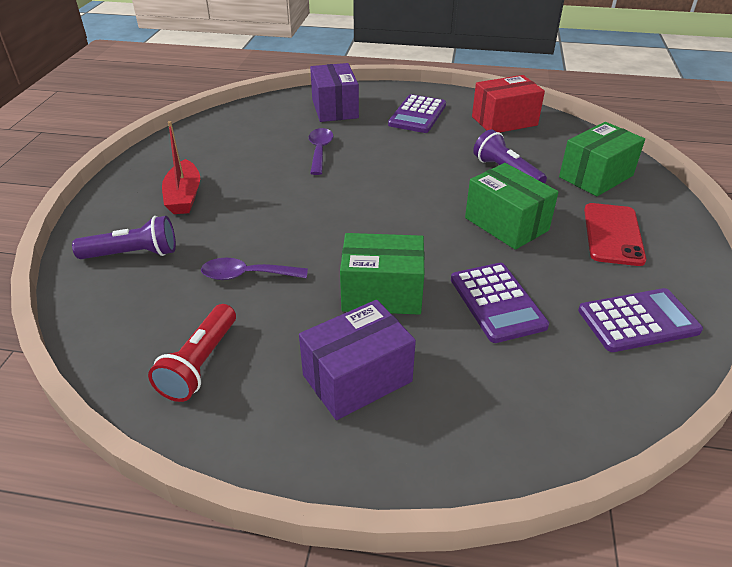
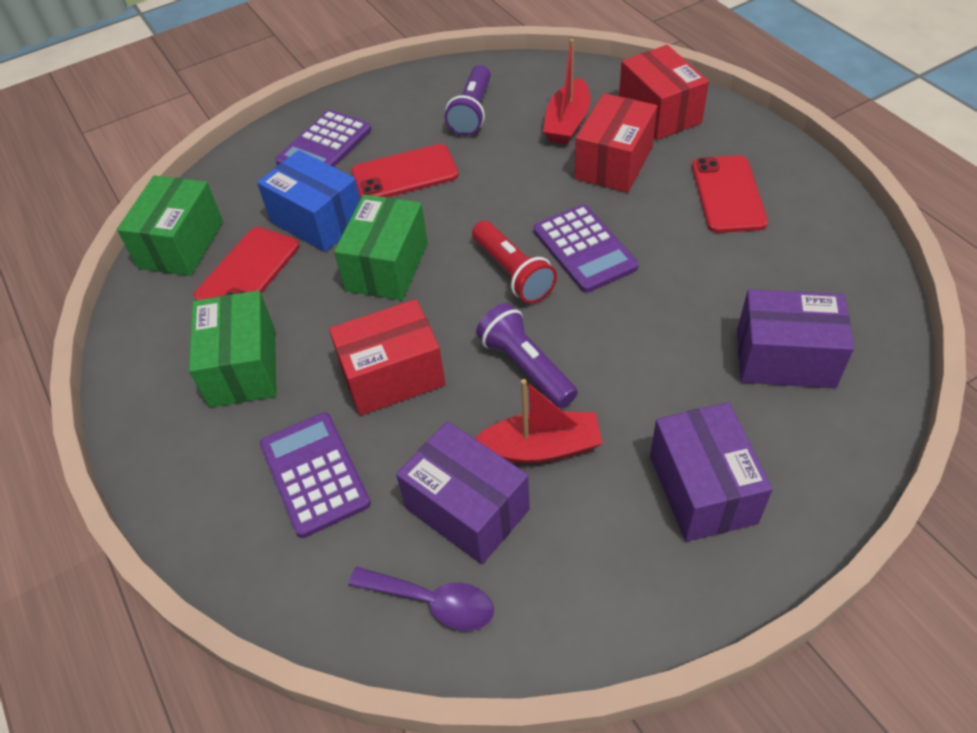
blue box: 0 -> 1
purple box: 2 -> 3
purple spoon: 2 -> 1
red boat: 1 -> 2
red box: 1 -> 3
red phone: 1 -> 3

